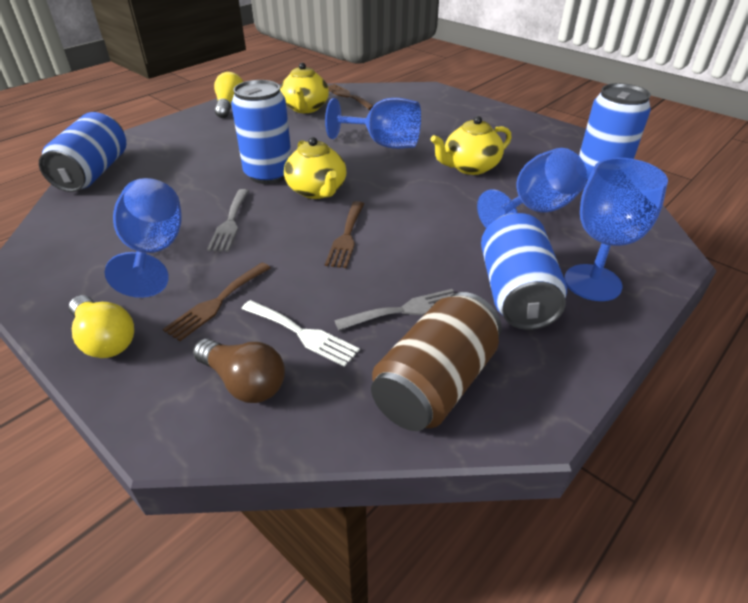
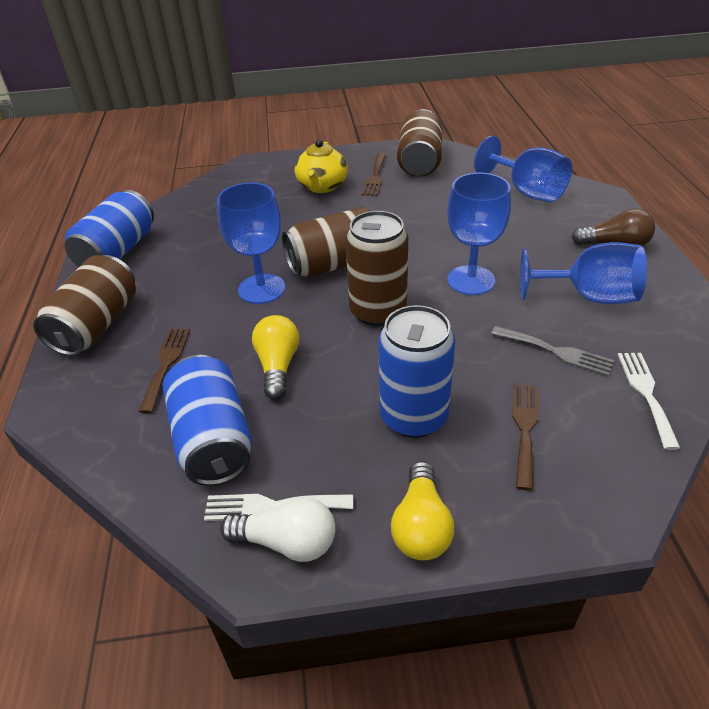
blue can: 4 -> 3
brown can: 1 -> 4
grey fork: 2 -> 1
white fork: 1 -> 2
white light bulb: 0 -> 1
yellow teapot: 3 -> 1

